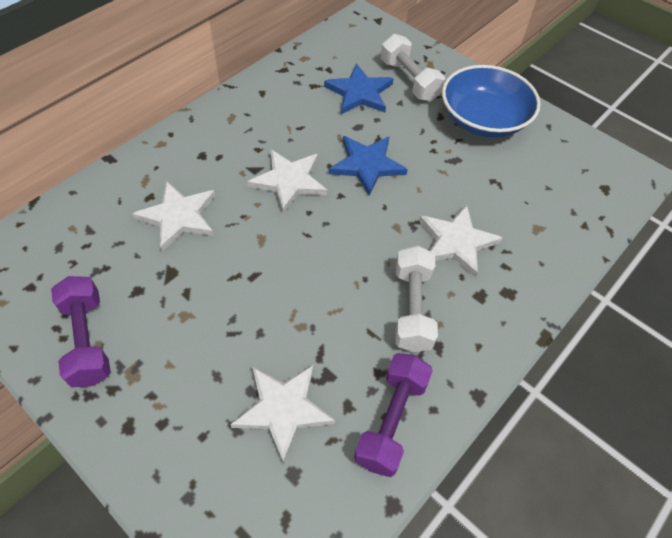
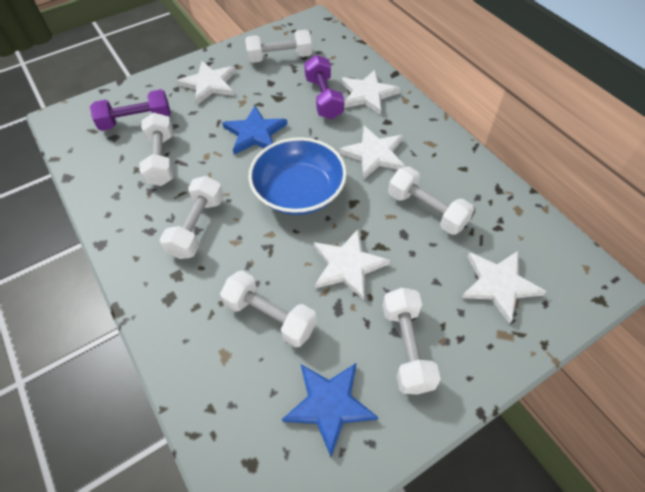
white dumbbell: 2 -> 6
white star: 4 -> 5

